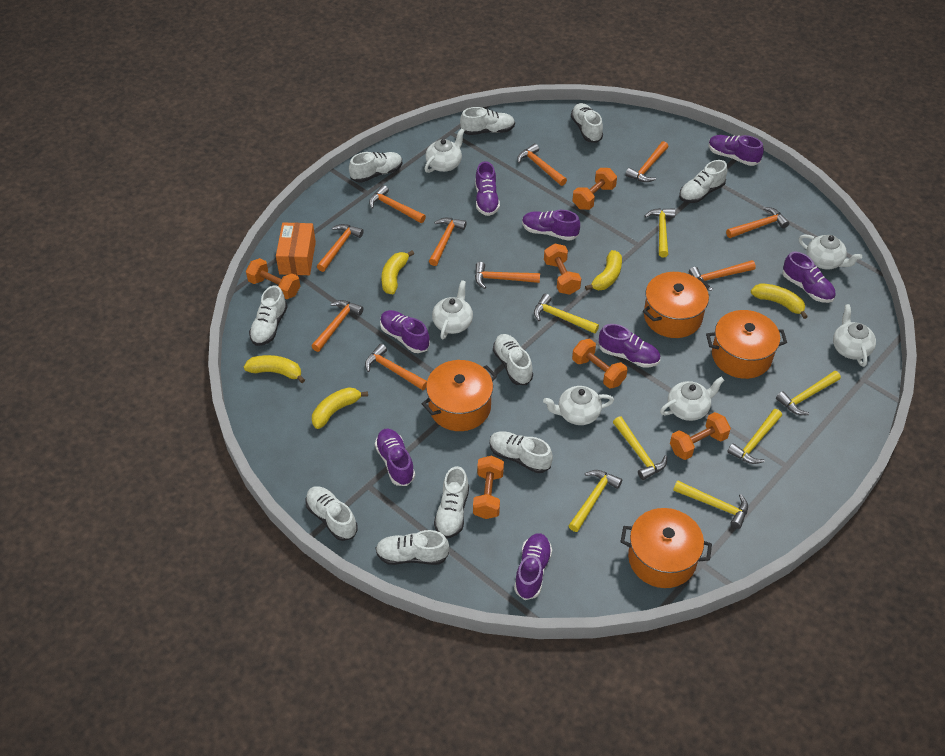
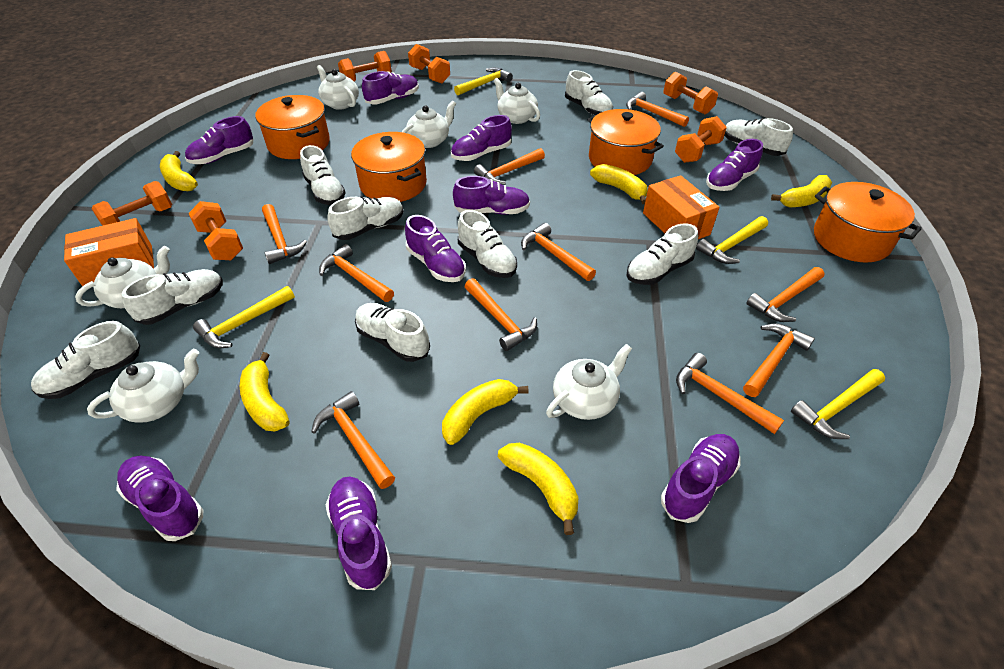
orange box: 1 -> 2
purple shoe: 8 -> 9
white shoe: 10 -> 9
yellow banana: 5 -> 6
yellow hammer: 7 -> 4

